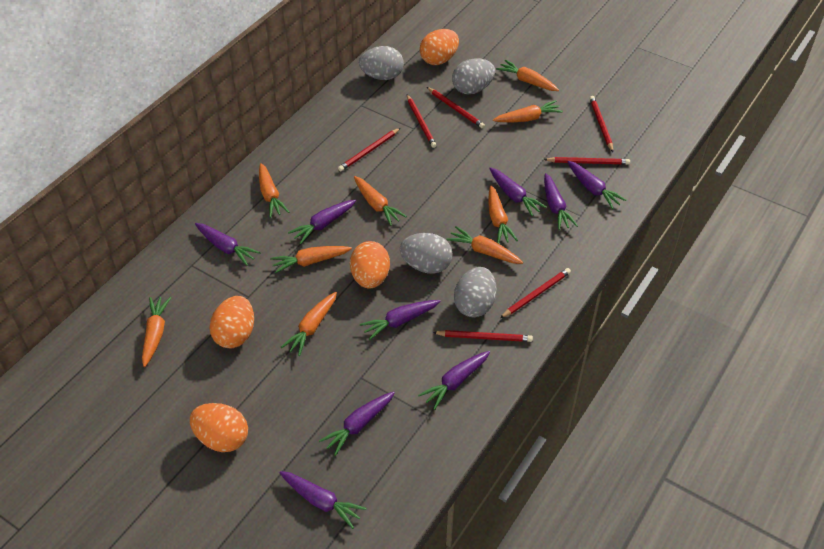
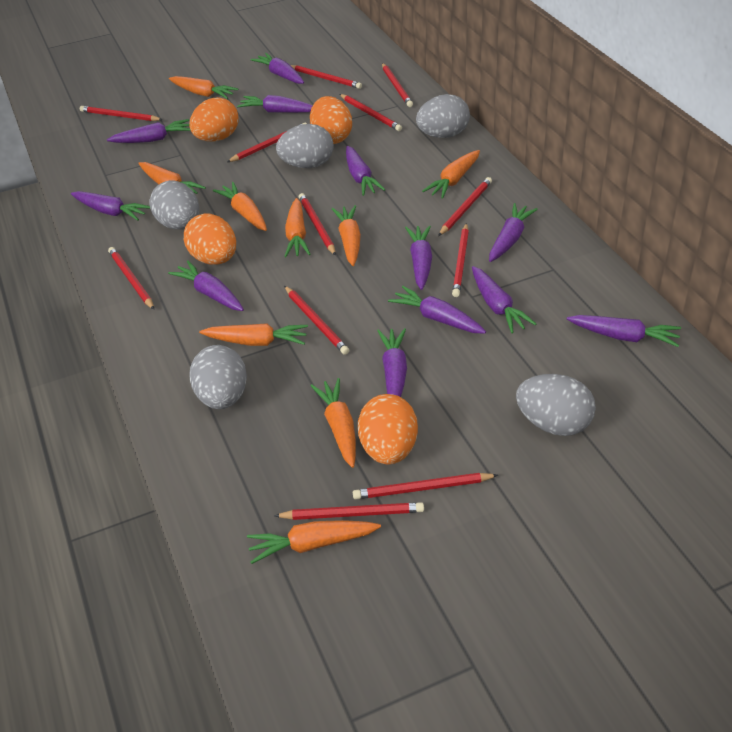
grey egg: 4 -> 5
purple carrot: 9 -> 12
red pencil: 7 -> 12

